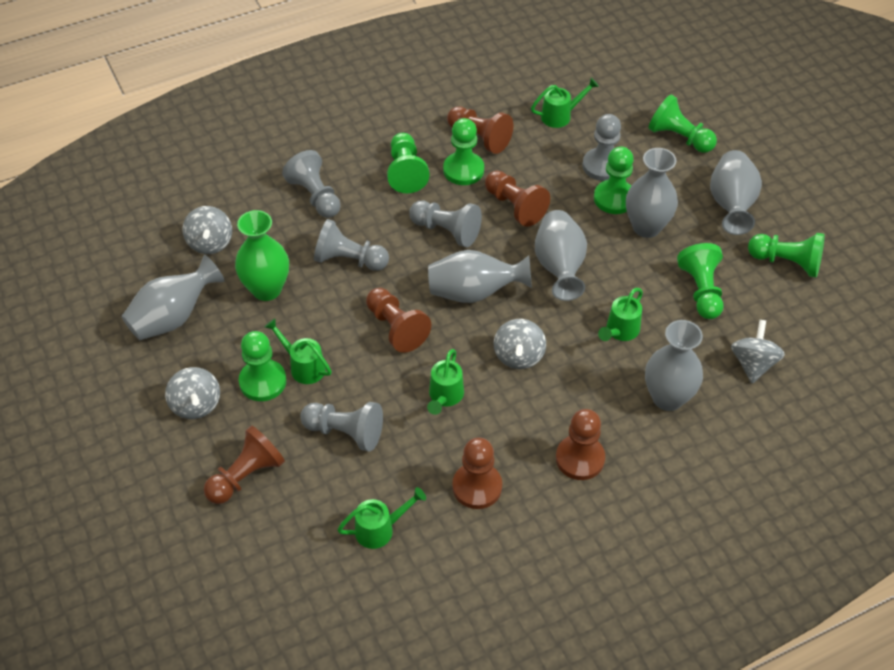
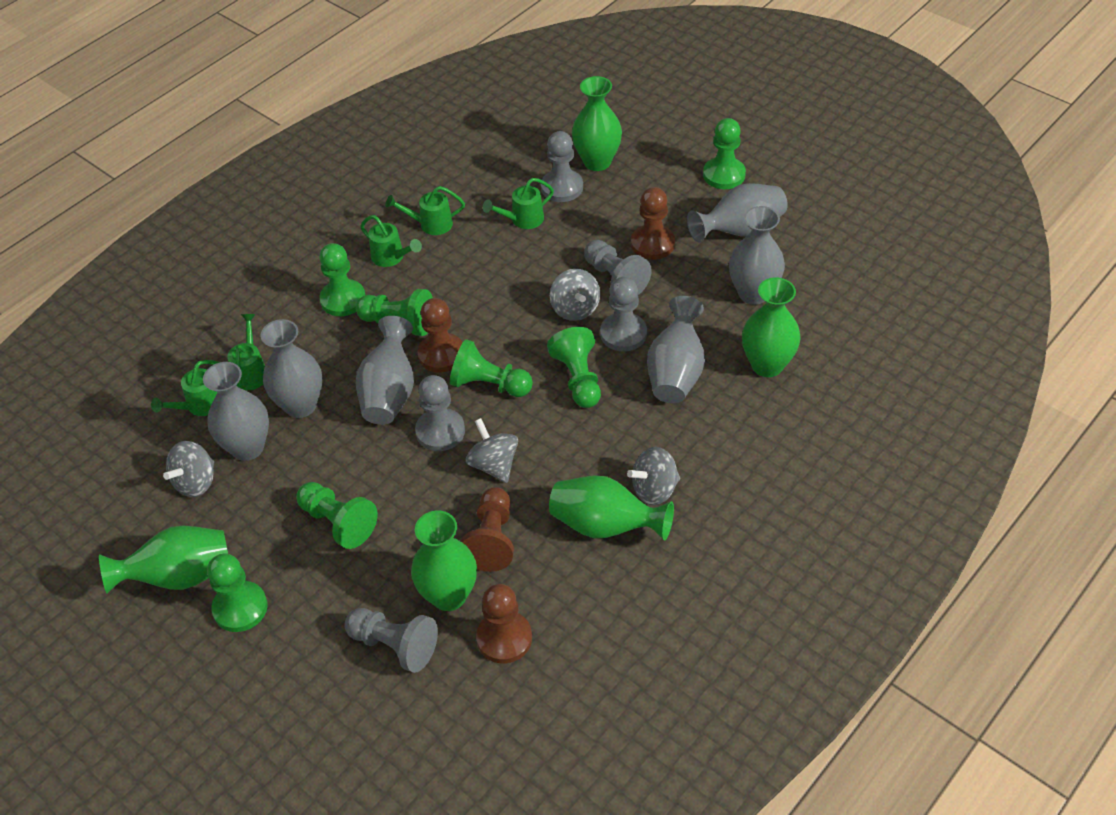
brown pawn: 6 -> 4
green vase: 1 -> 5

